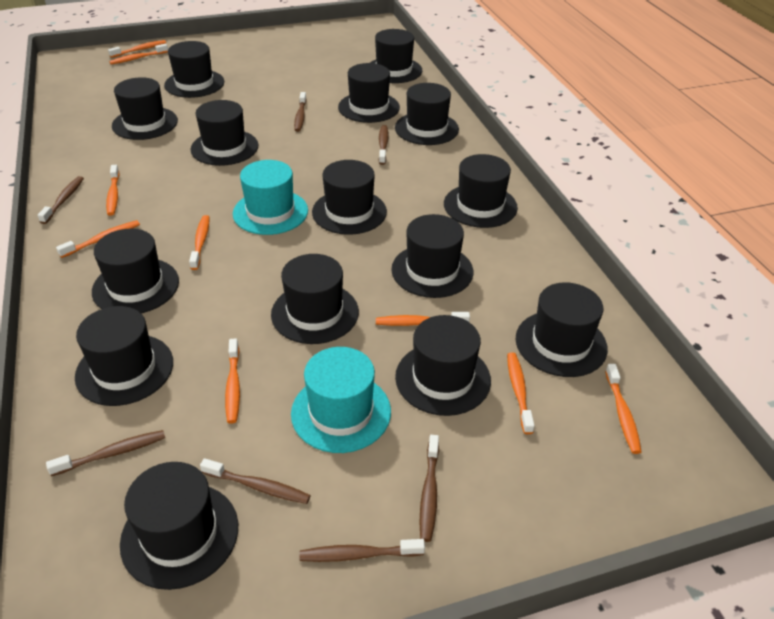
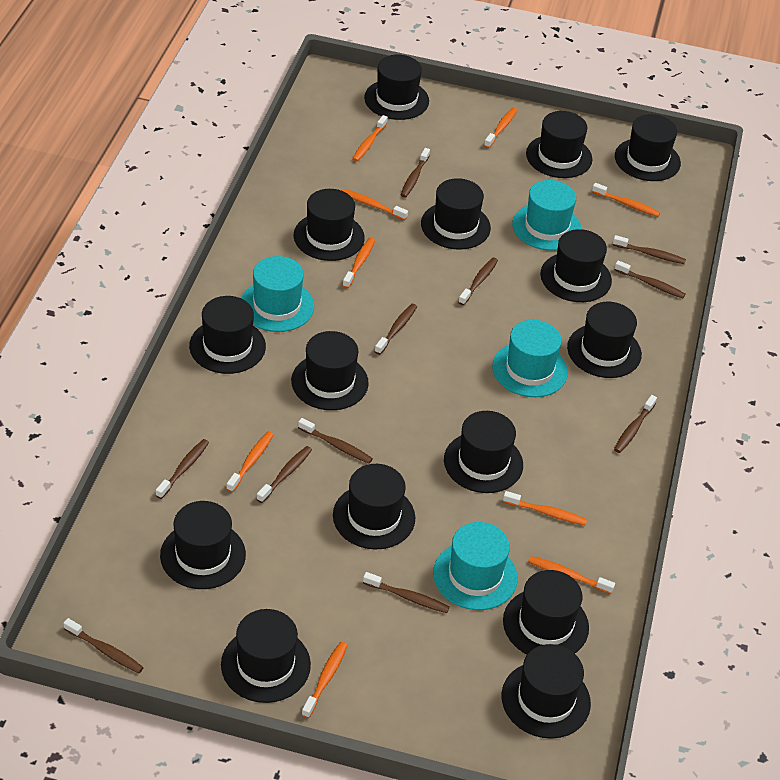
brown toothbrush: 7 -> 11
turquoise hat: 2 -> 4

